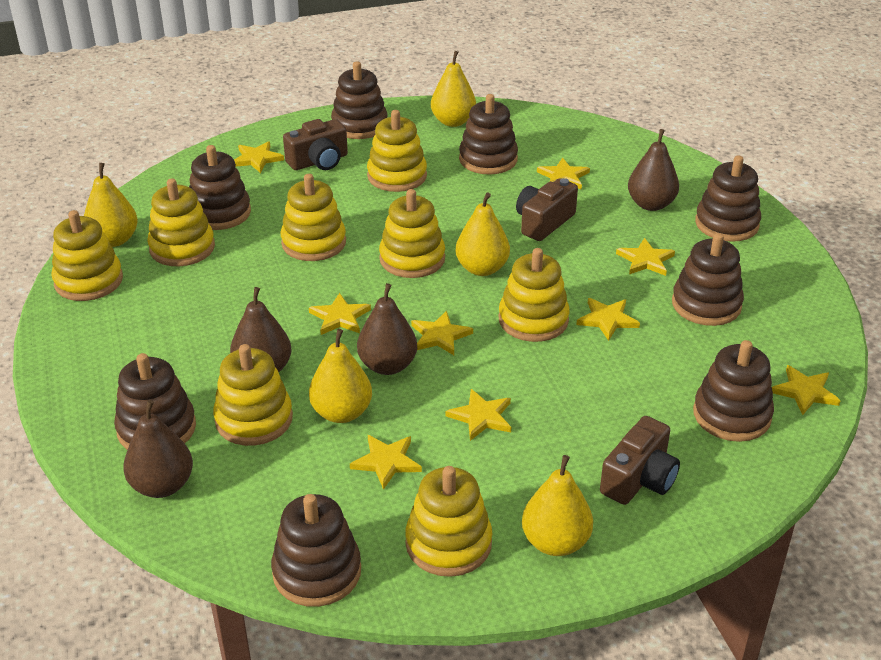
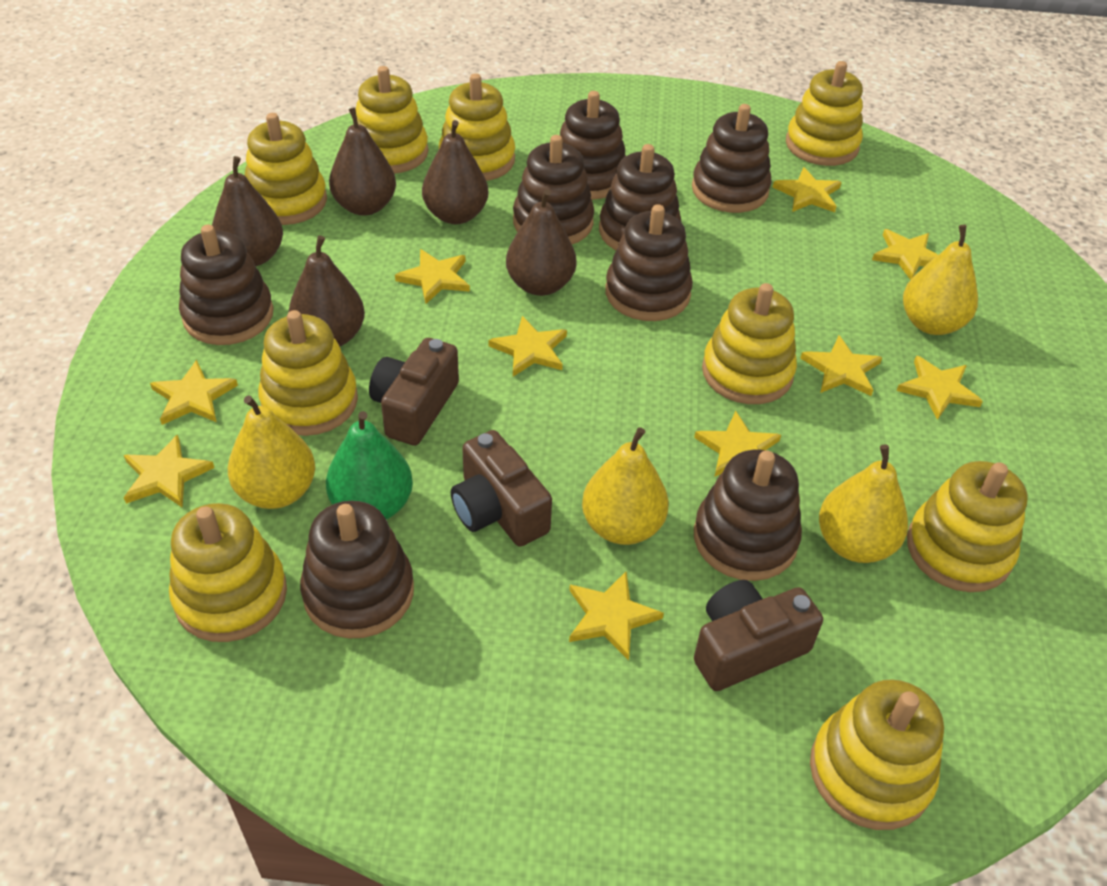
brown pear: 4 -> 5
green pear: 0 -> 1
yellow pear: 5 -> 4
yellow stacking toy: 8 -> 9
yellow star: 9 -> 10

